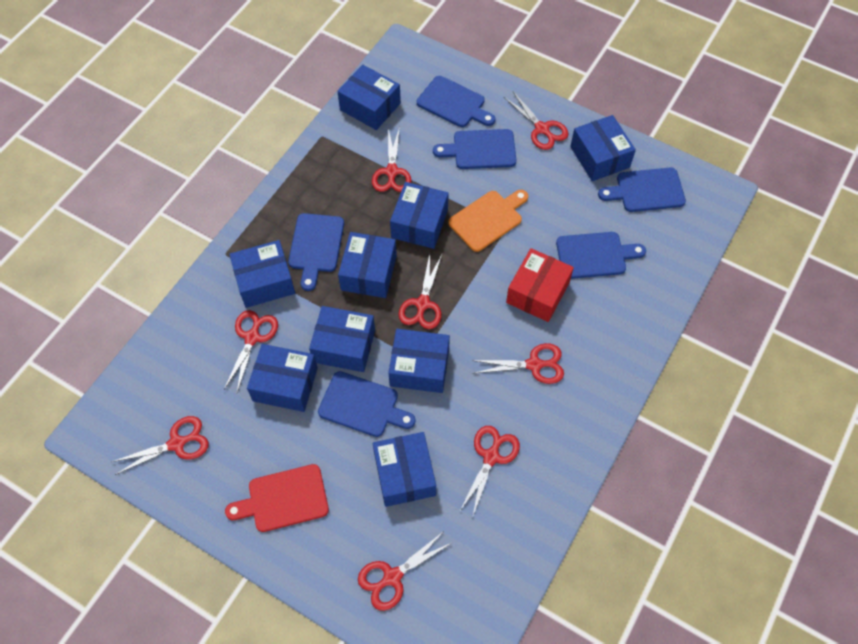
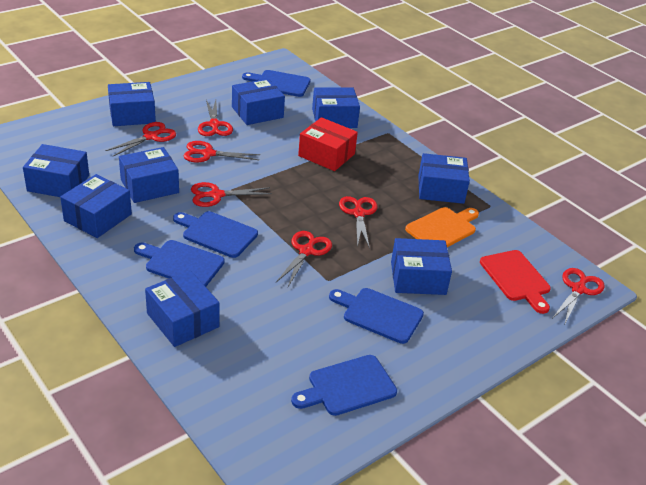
blue cutting board: 6 -> 5
red scissors: 8 -> 7

